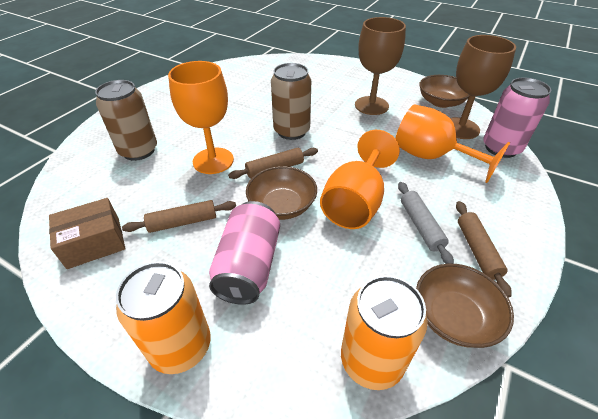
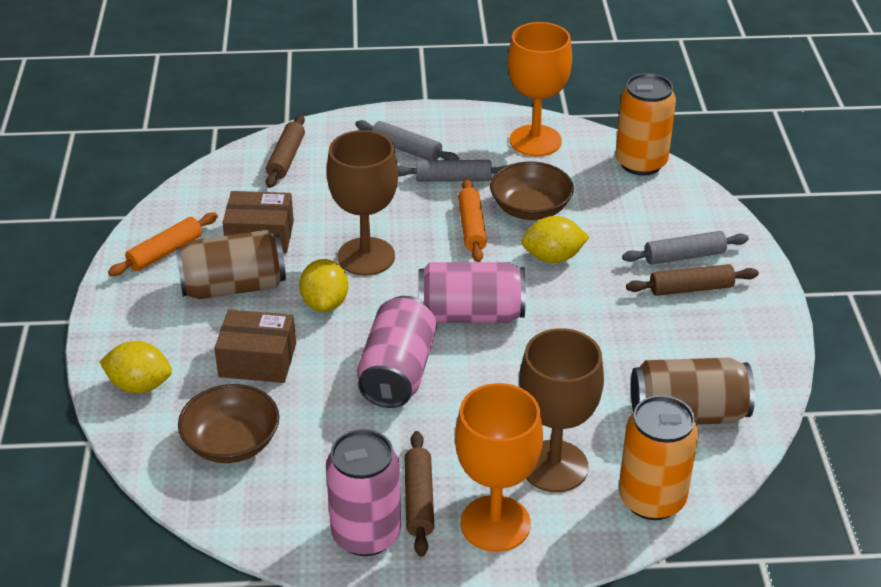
brown bowl: 3 -> 2
brown box: 1 -> 2
grey rolling pin: 1 -> 3
orange goblet: 3 -> 2
orange rolling pin: 0 -> 2
pink can: 2 -> 3
yellow lemon: 0 -> 3

